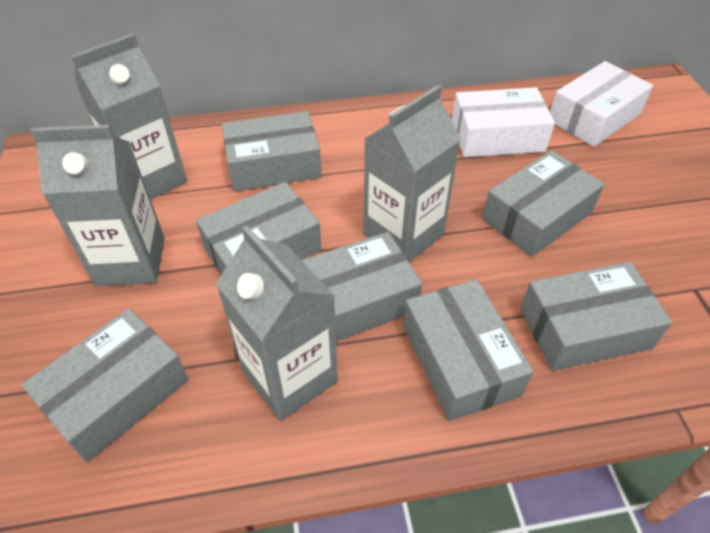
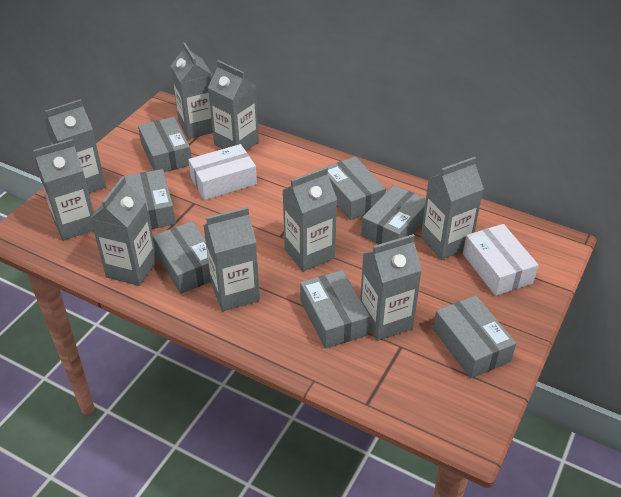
grey carton: 4 -> 9

